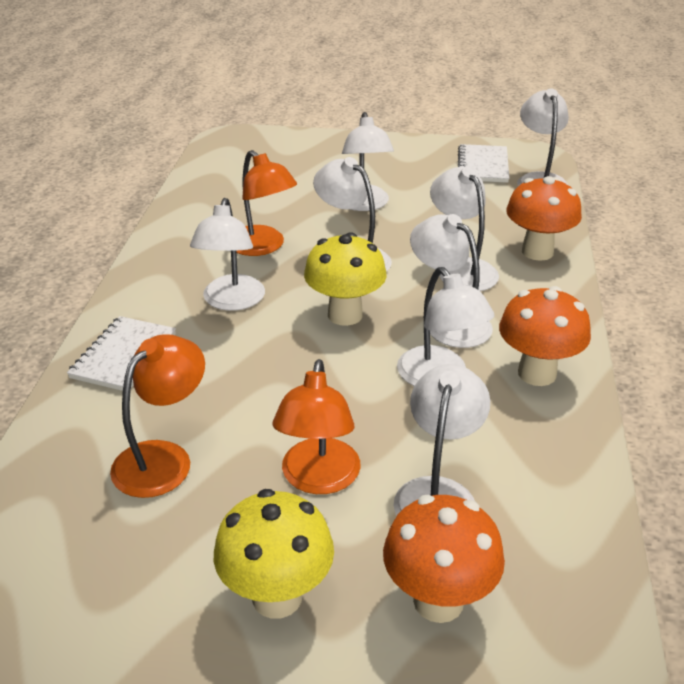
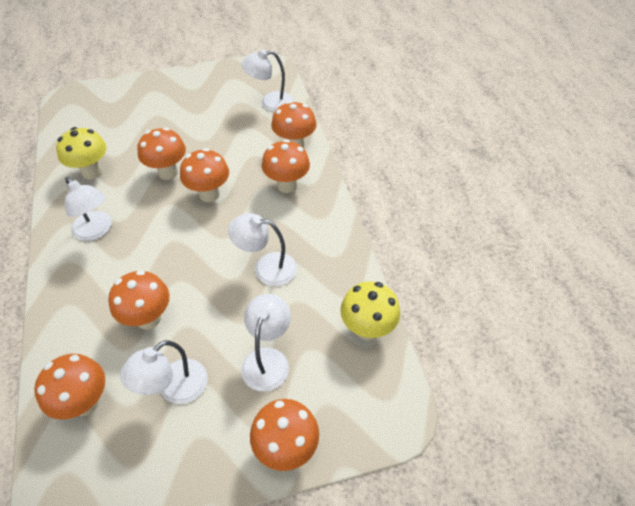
orange lamp: 3 -> 0
orange mushroom: 3 -> 7
white lamp: 8 -> 5
white notebook: 2 -> 0

